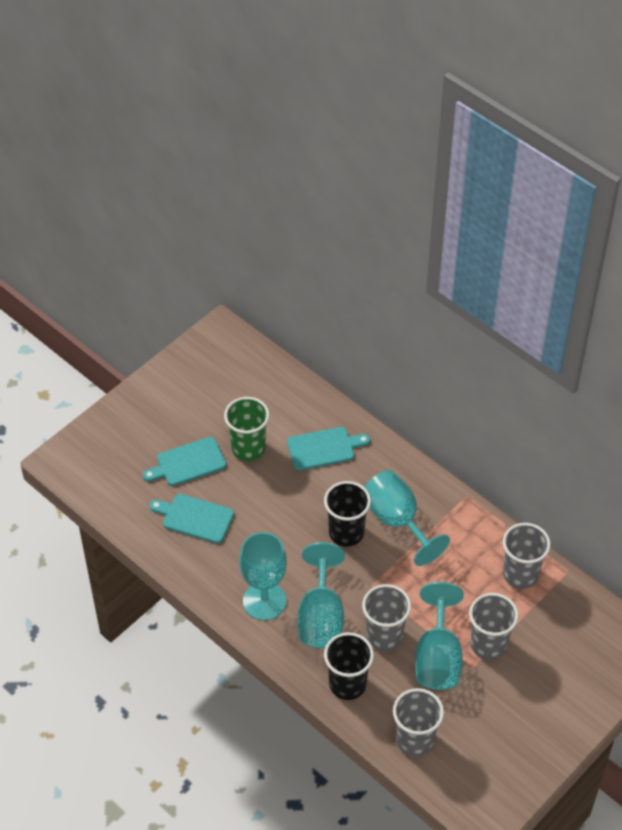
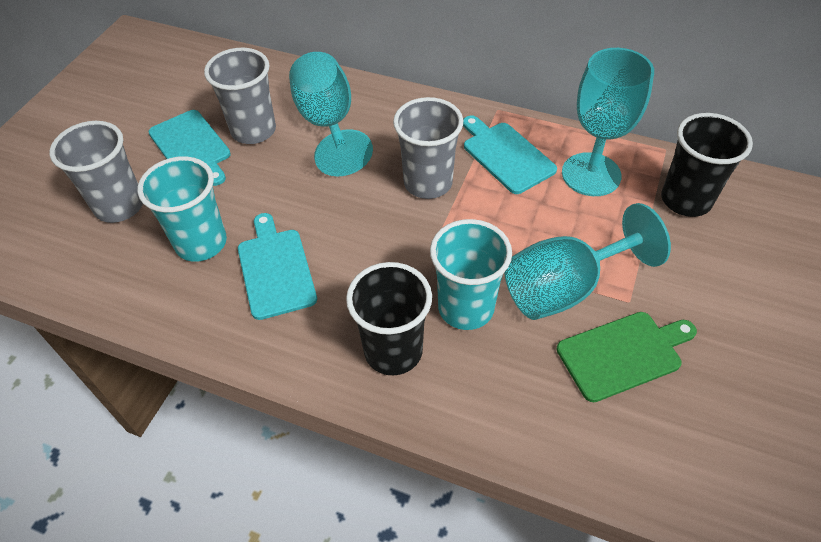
green cup: 1 -> 0
green cutting board: 0 -> 1
grey cup: 4 -> 3
turquoise cup: 0 -> 2
turquoise goblet: 4 -> 3

